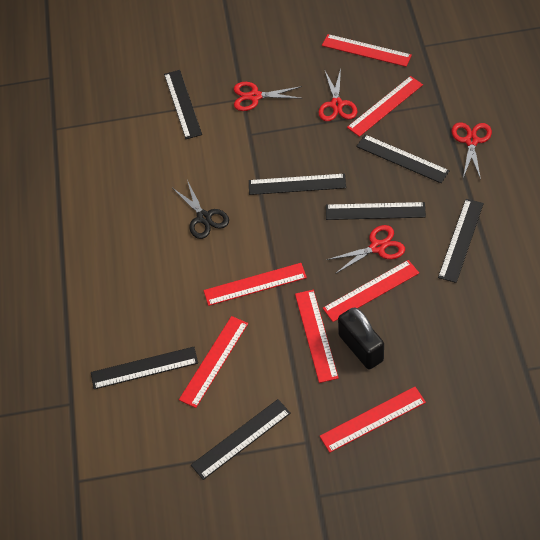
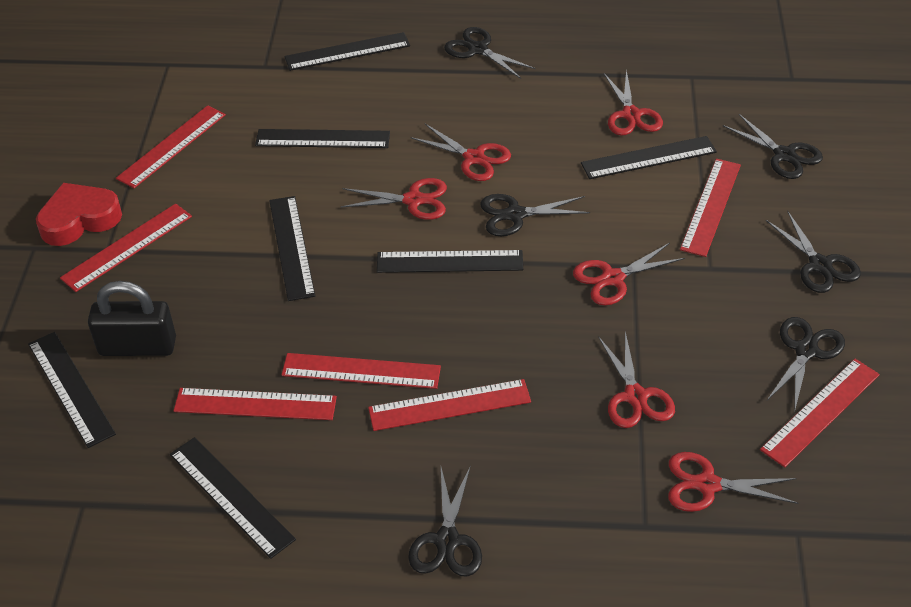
black scissors: 1 -> 6
red heart: 0 -> 1
red scissors: 4 -> 6

